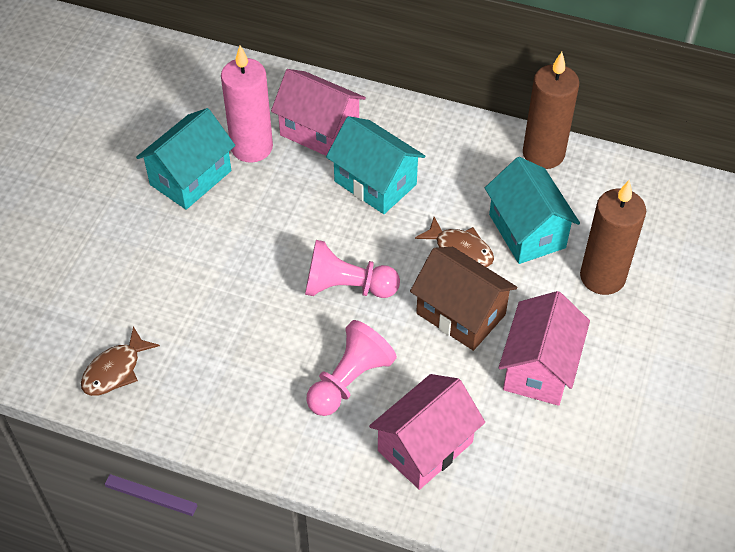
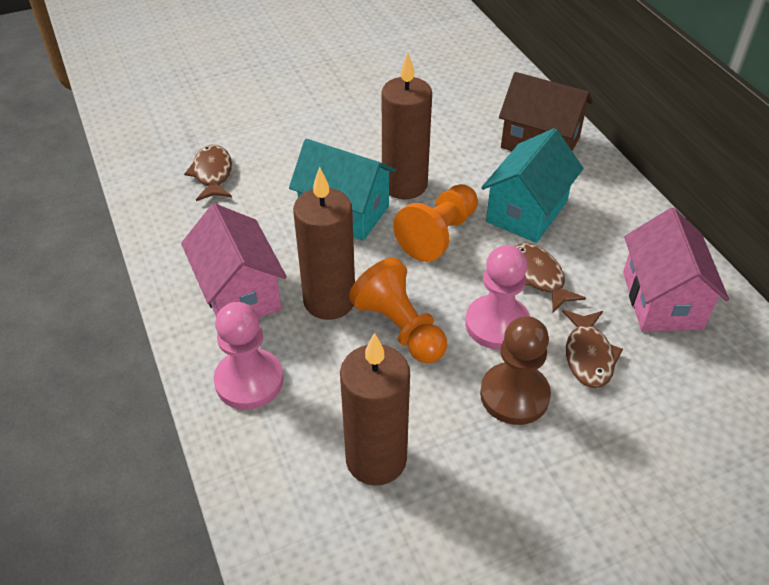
brown candle: 2 -> 3
brown fish: 2 -> 3
brown pawn: 0 -> 1
orange pawn: 0 -> 2
pink candle: 1 -> 0
pink house: 3 -> 2
turquoise house: 3 -> 2

